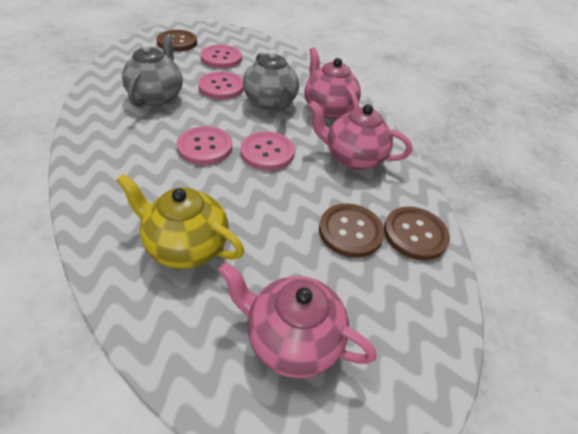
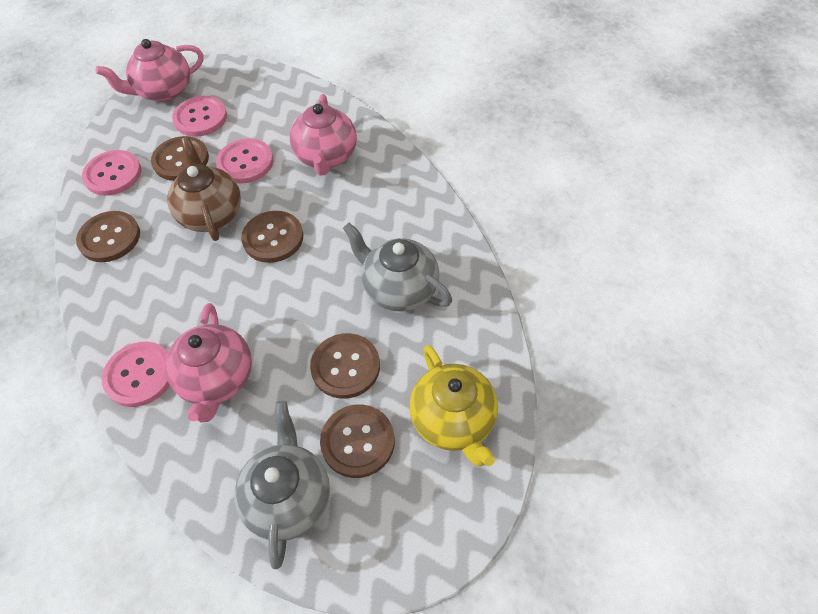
brown button: 3 -> 5
brown teapot: 0 -> 1

